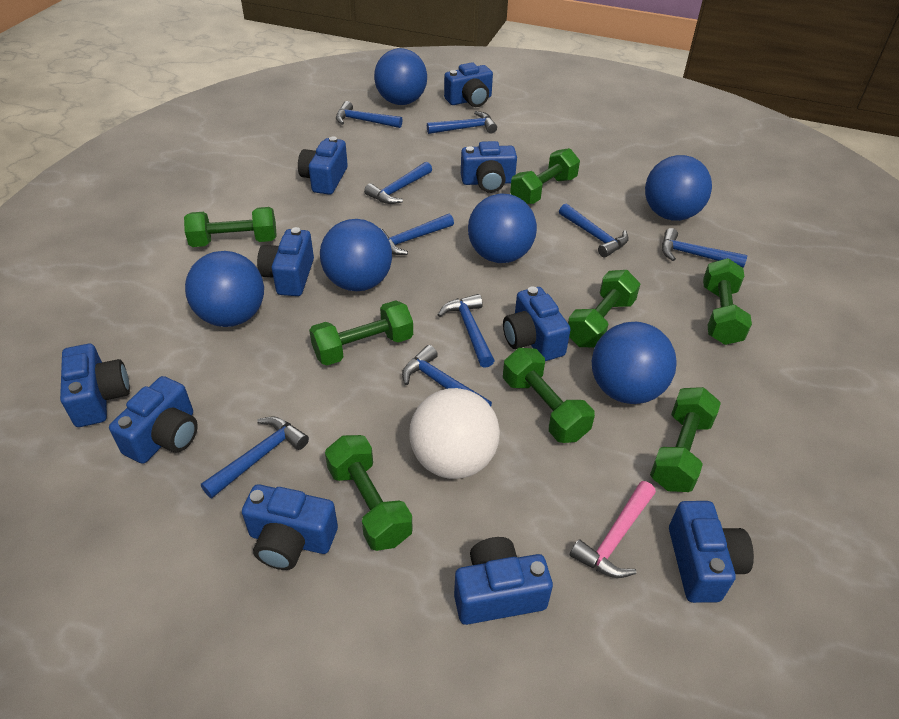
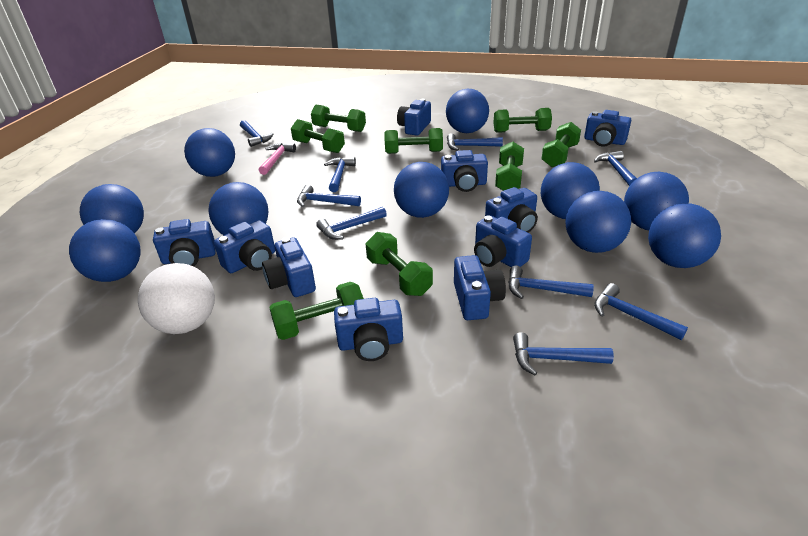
blue ball: 6 -> 10

